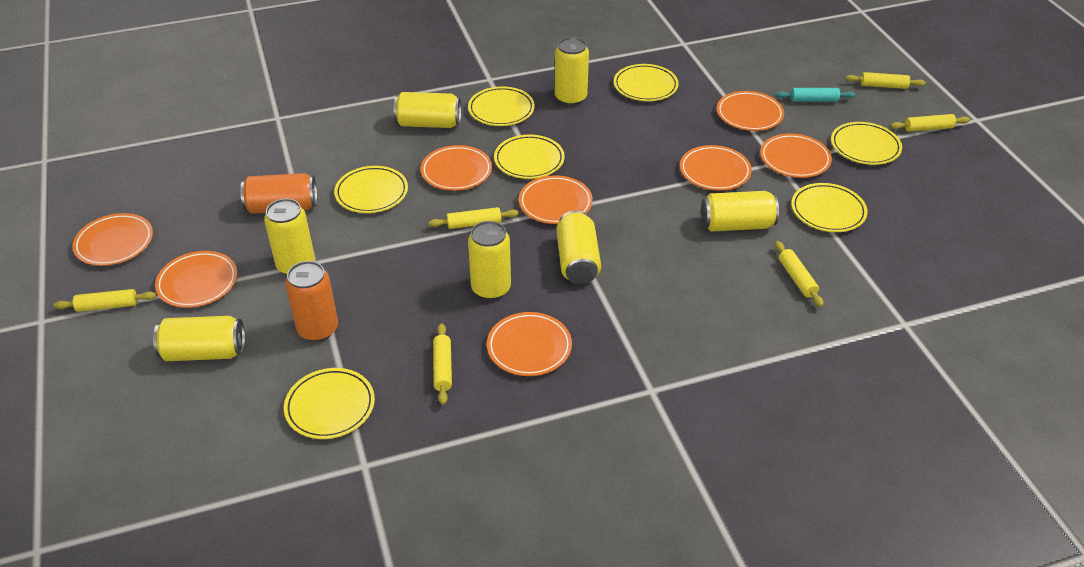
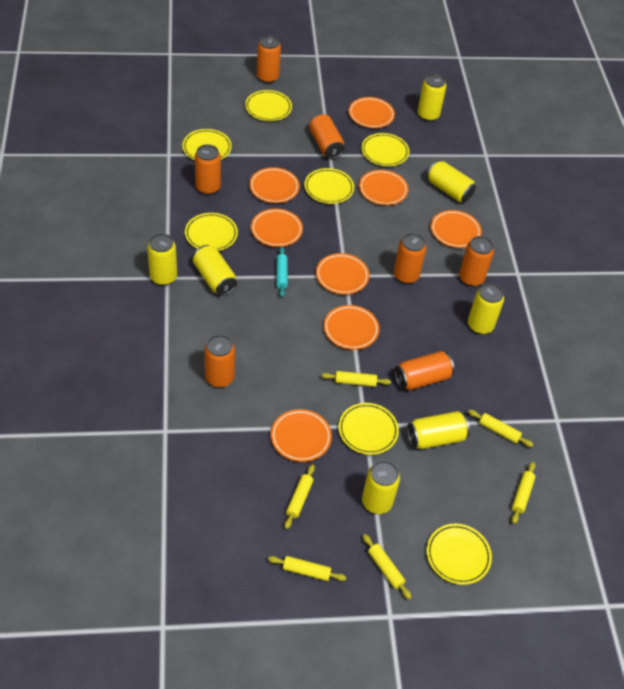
orange can: 2 -> 7

